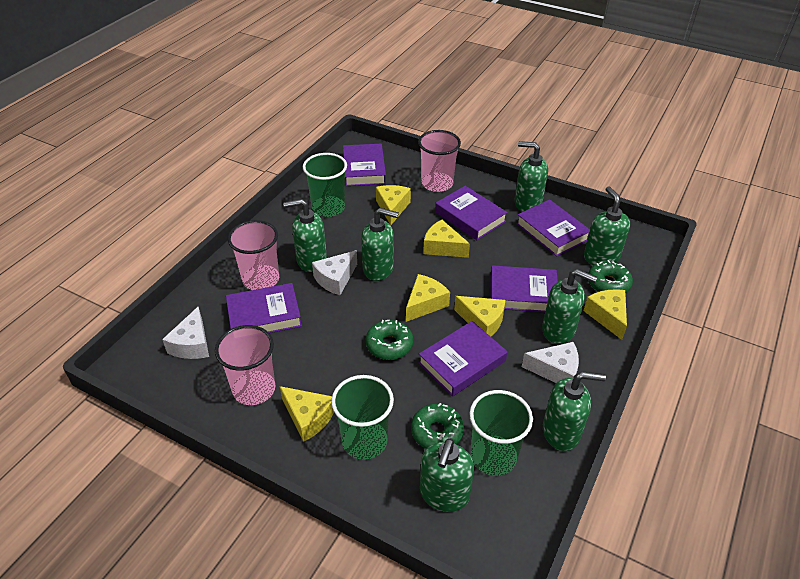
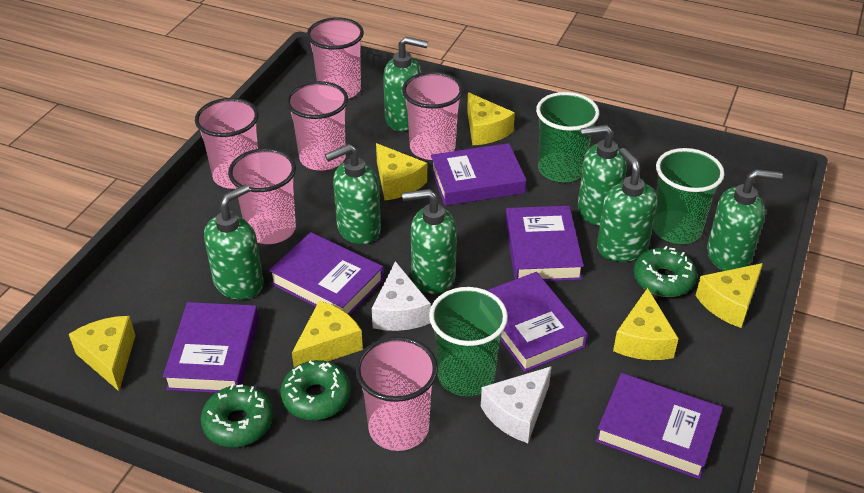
pink cup: 3 -> 6
white cheese: 3 -> 2

